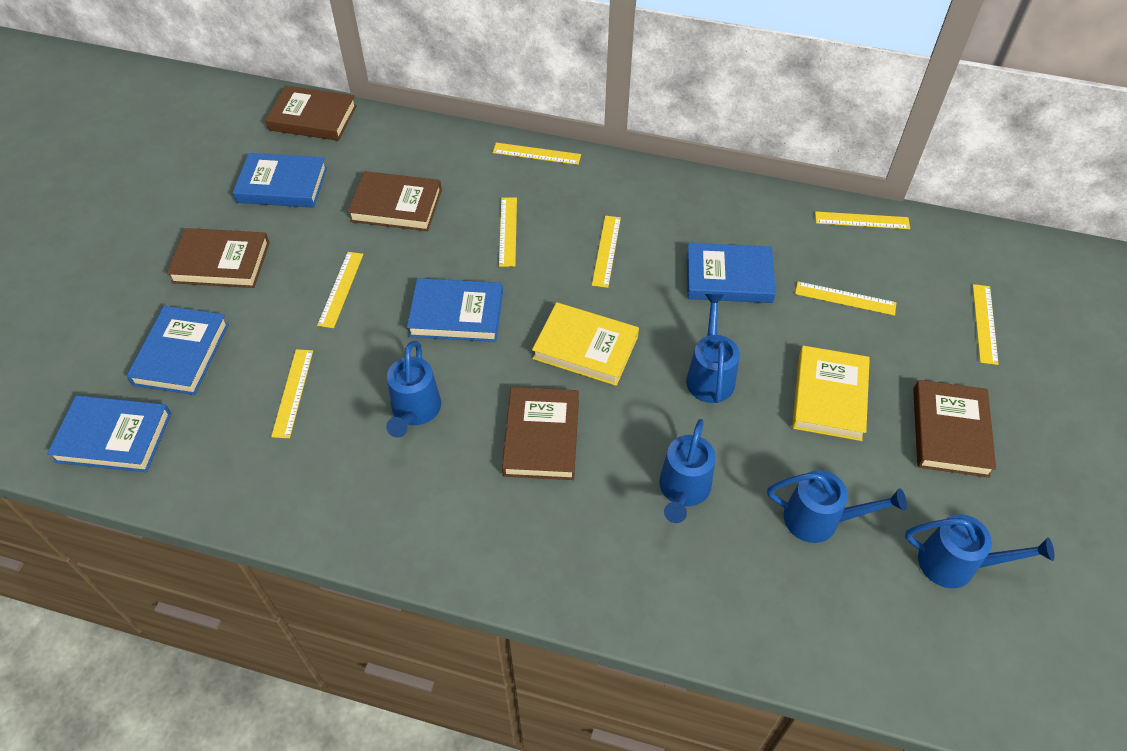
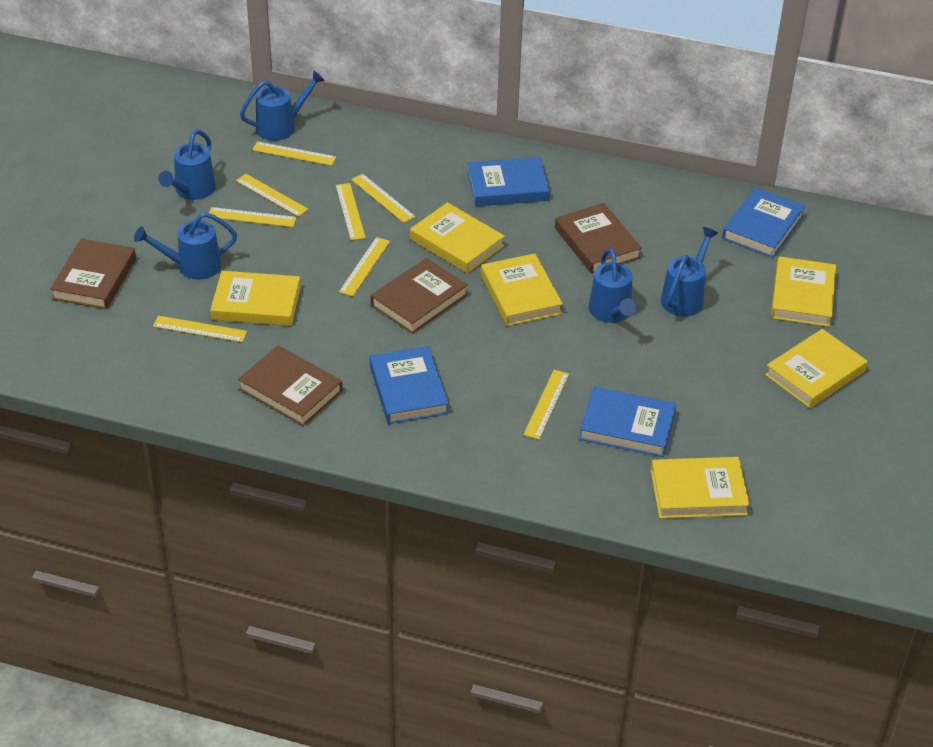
blue book: 5 -> 4
brown book: 5 -> 4
yellow book: 2 -> 6

